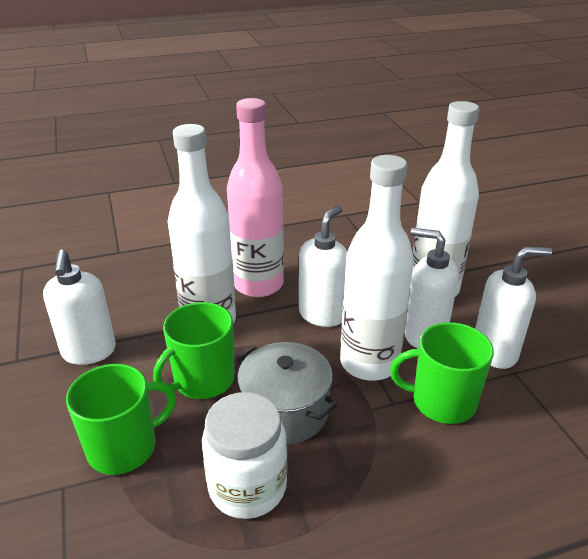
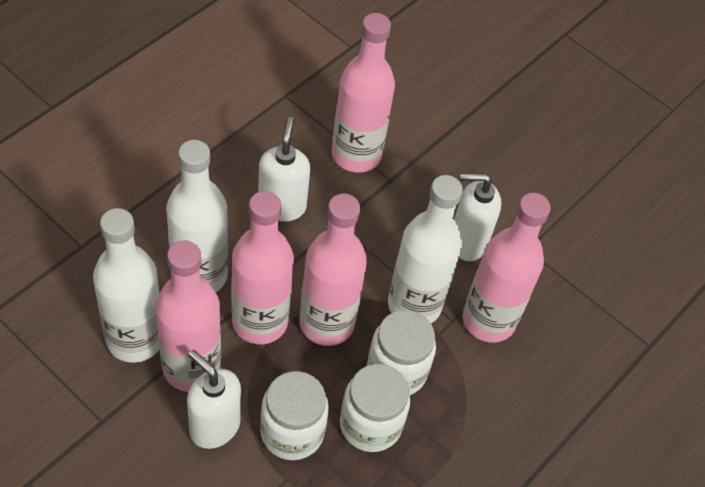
green mug: 3 -> 0
grey pot: 1 -> 0
pink bottle: 1 -> 5
white jar: 1 -> 3
white soap dispenser: 4 -> 3

